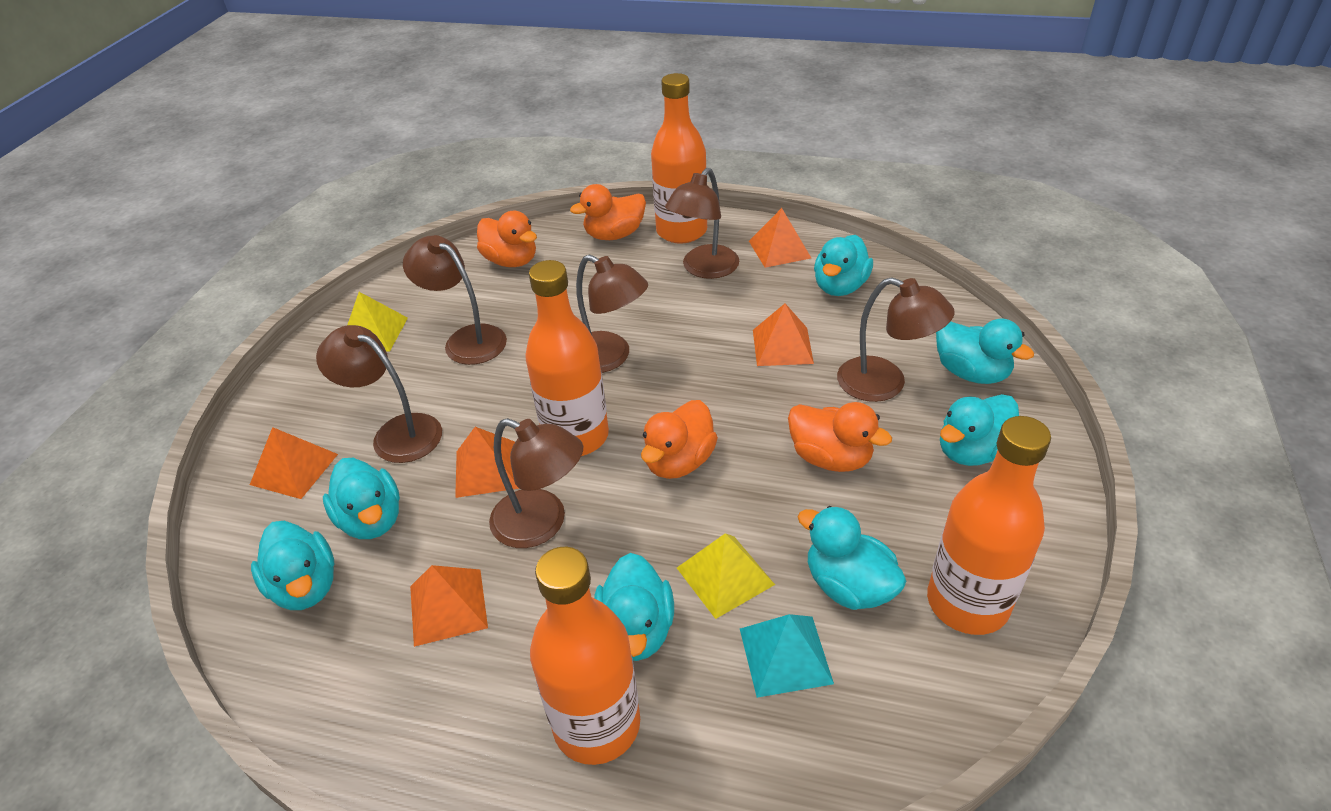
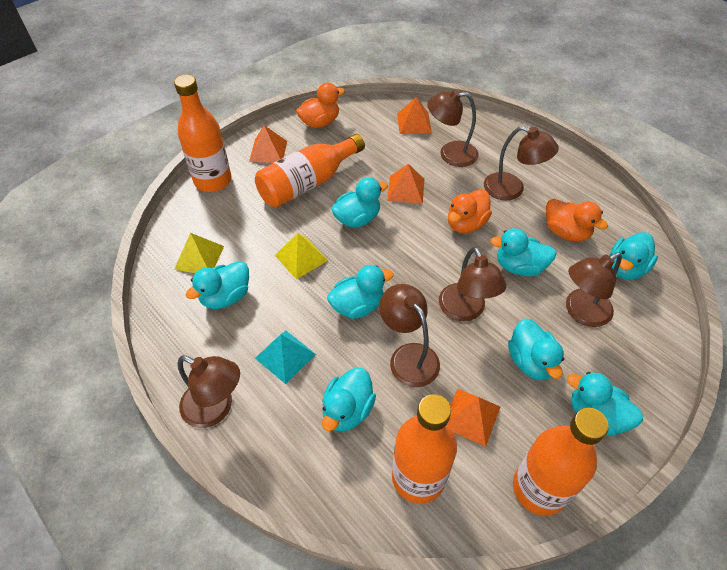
orange duck: 4 -> 3
orange pyramid: 5 -> 4
turquoise duck: 7 -> 8

